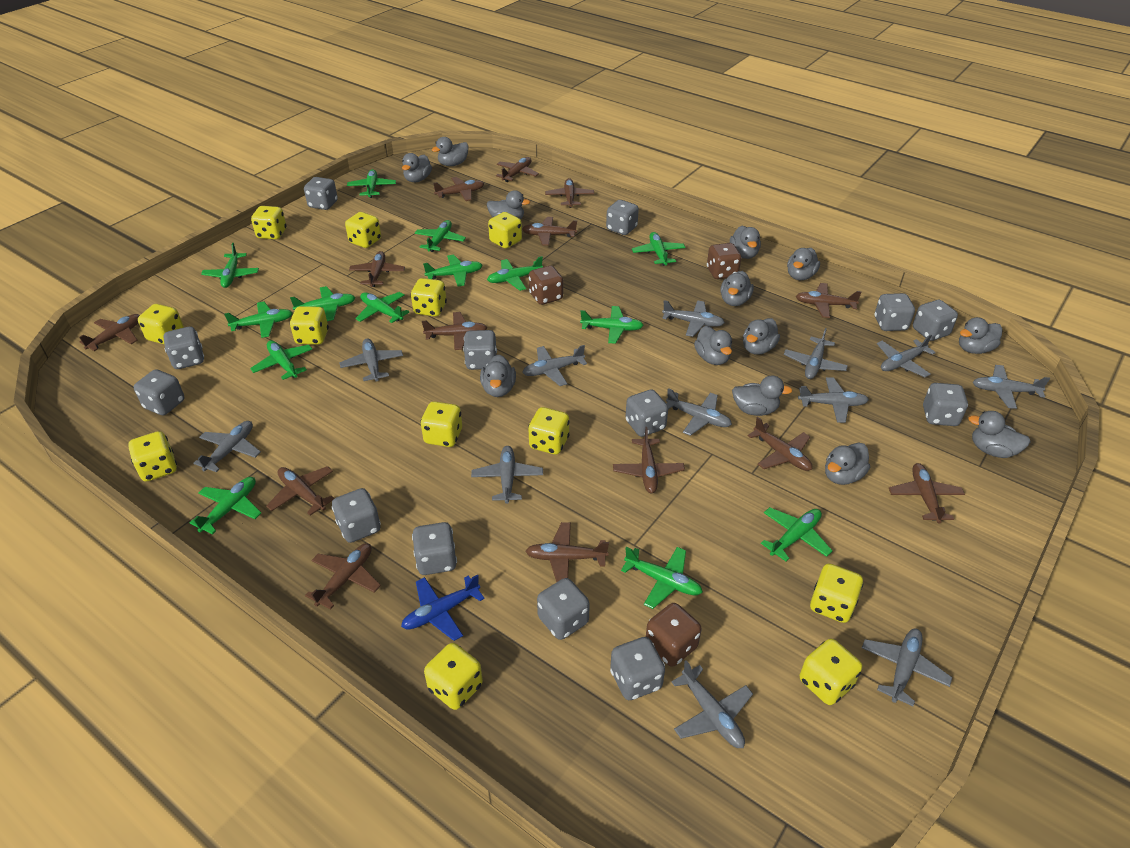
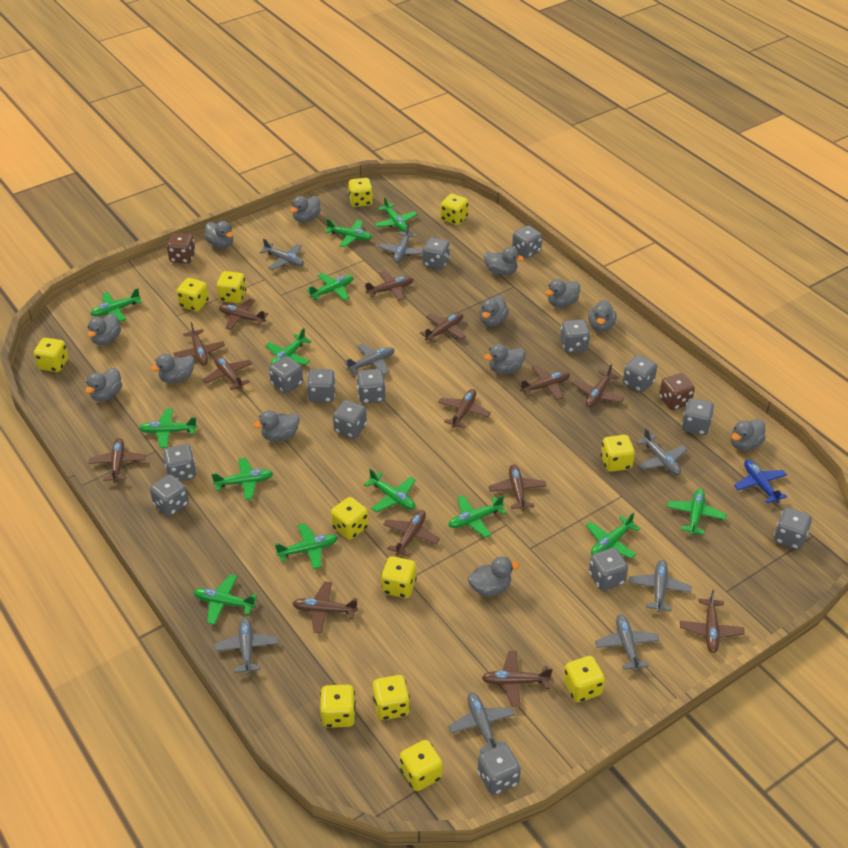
brown dice: 3 -> 2
green plane: 14 -> 13
grey dice: 13 -> 14
grey plane: 12 -> 8

